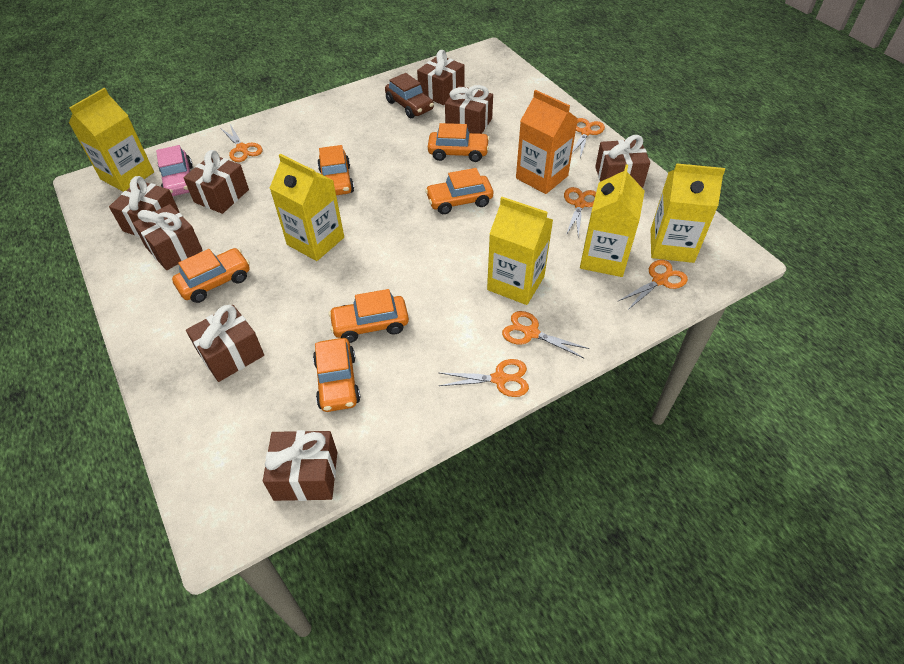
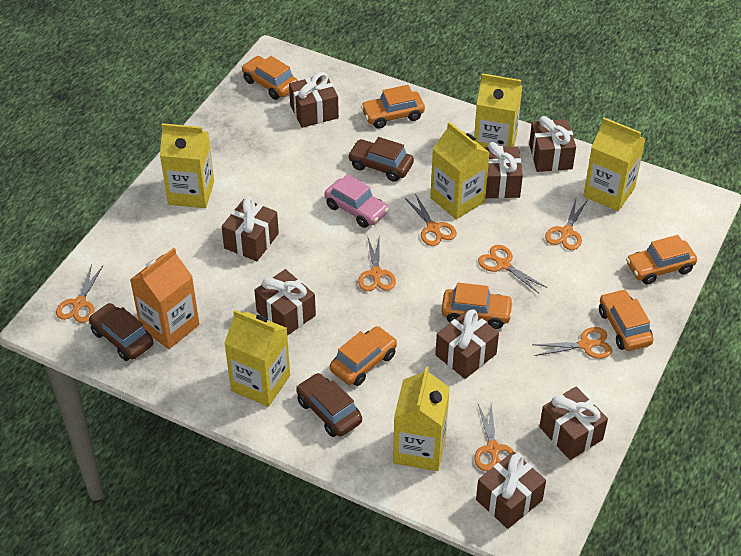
brown car: 1 -> 3
orange scissors: 6 -> 7
yellow carton: 5 -> 6

